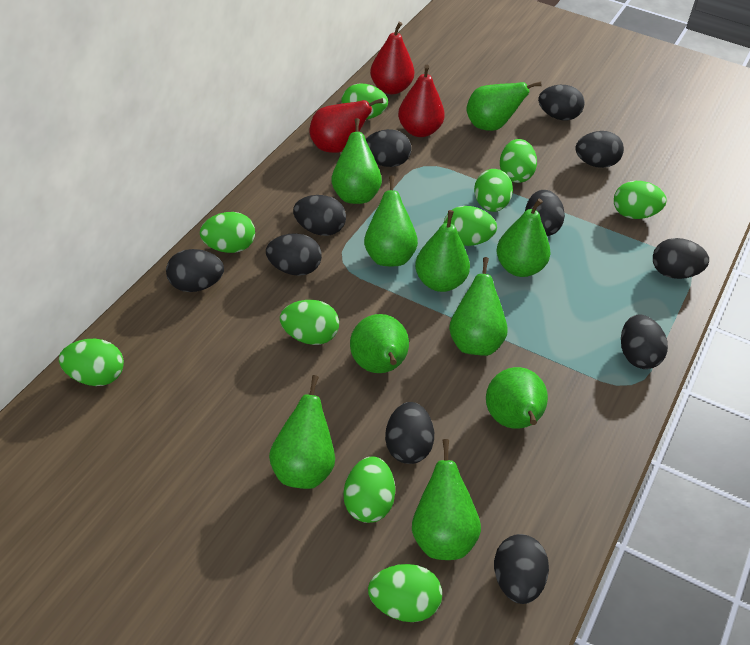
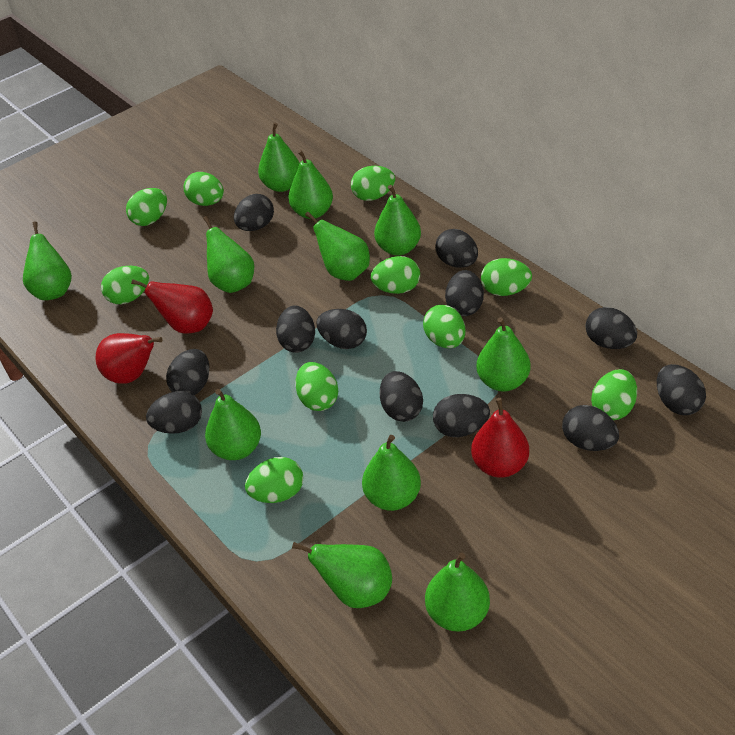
black egg: 11 -> 12
green pear: 10 -> 11

